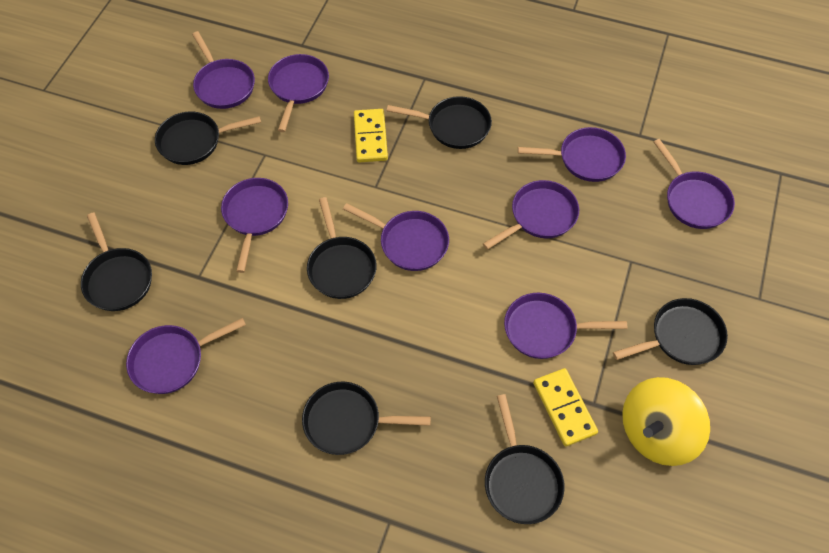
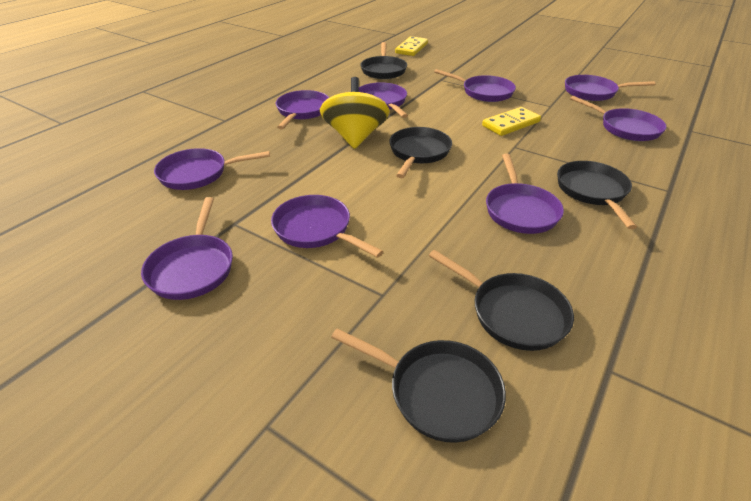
black pan: 7 -> 5

